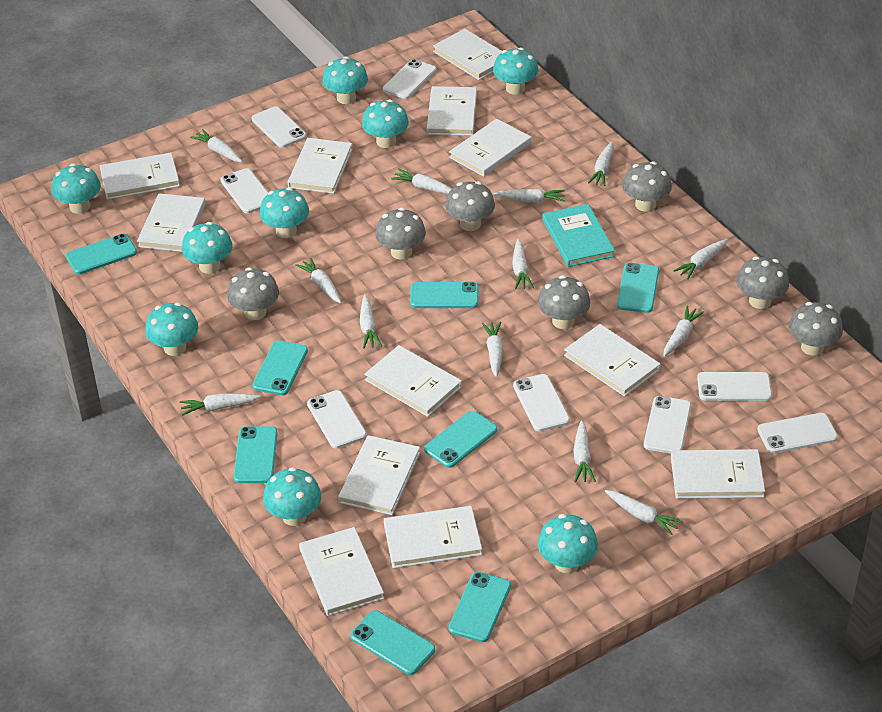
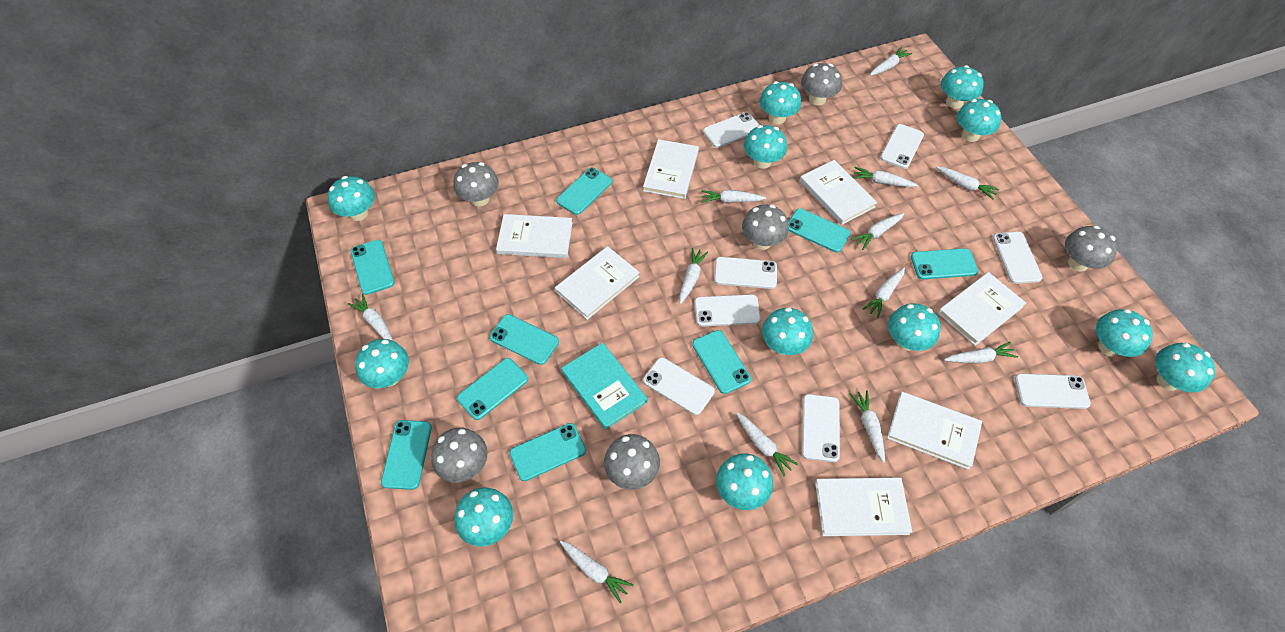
grey mushroom: 7 -> 6
turquoise mushroom: 9 -> 12
turquoise phone: 8 -> 9
white book: 12 -> 7
white carrot: 13 -> 12

